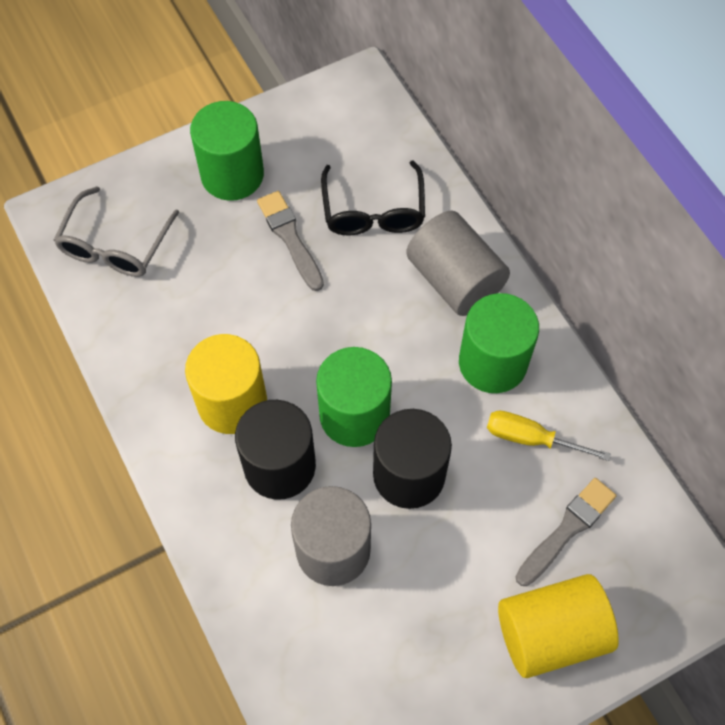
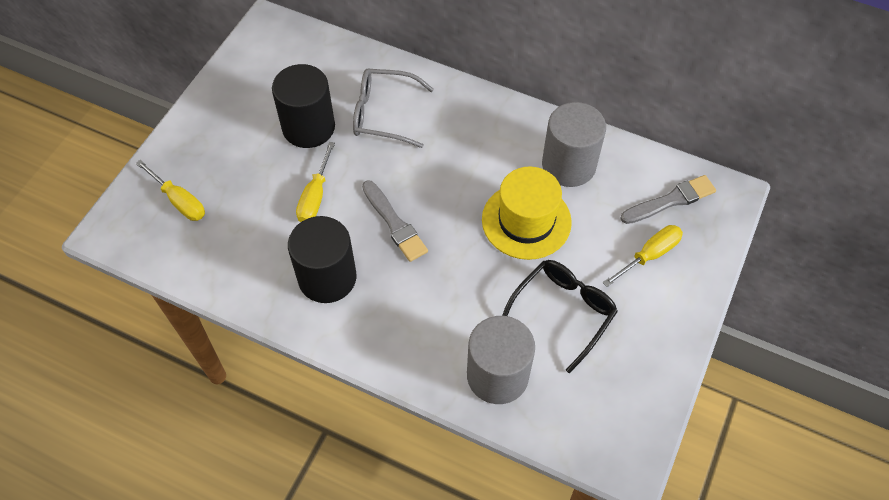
green cylinder: 3 -> 0
yellow cylinder: 2 -> 0
yellow hat: 0 -> 1
yellow screwdriver: 1 -> 3

